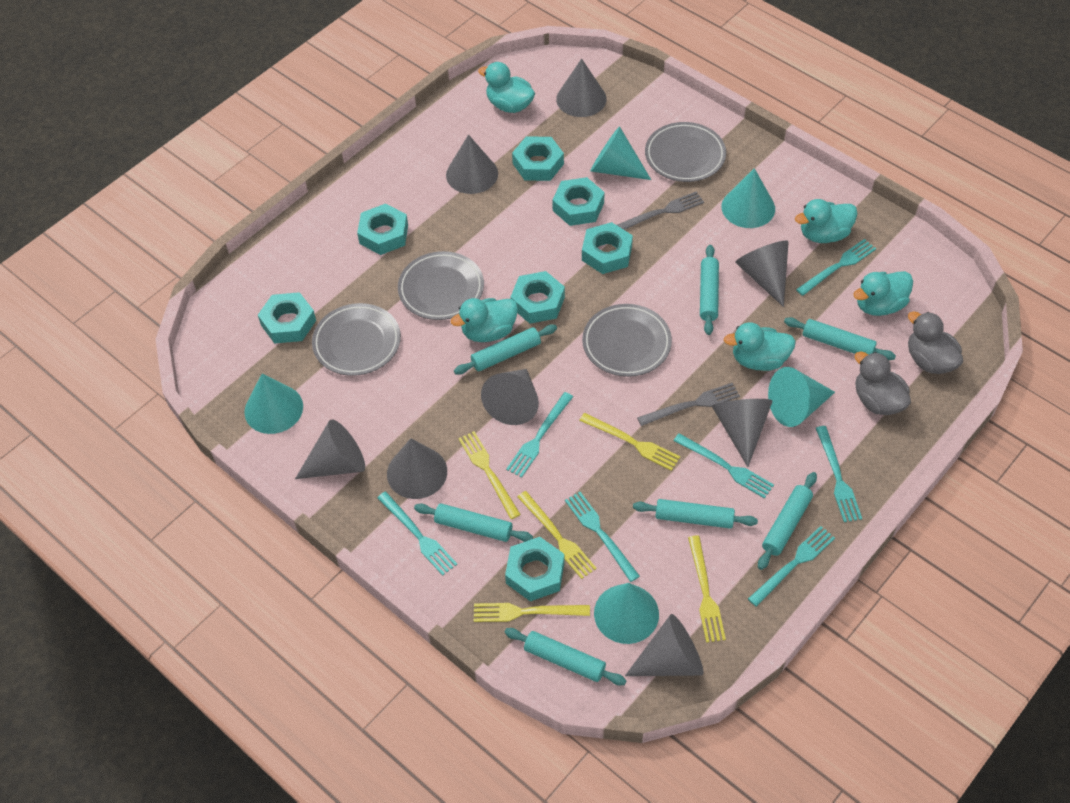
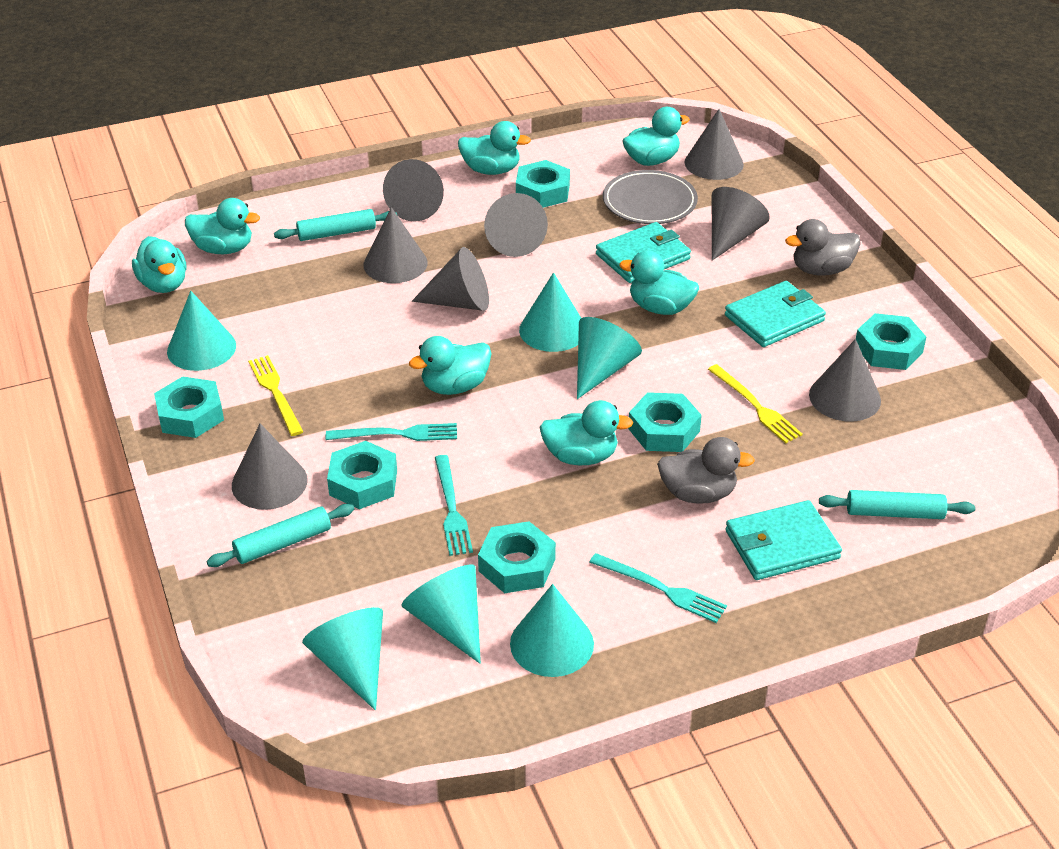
grey fork: 2 -> 0
grey plate: 4 -> 1
turquoise cone: 5 -> 6
turquoise duck: 5 -> 7
turquoise fork: 7 -> 3
turquoise nut: 7 -> 6
turquoise rolling pin: 7 -> 3
turquoise wallet: 0 -> 3
yellow fork: 5 -> 2

